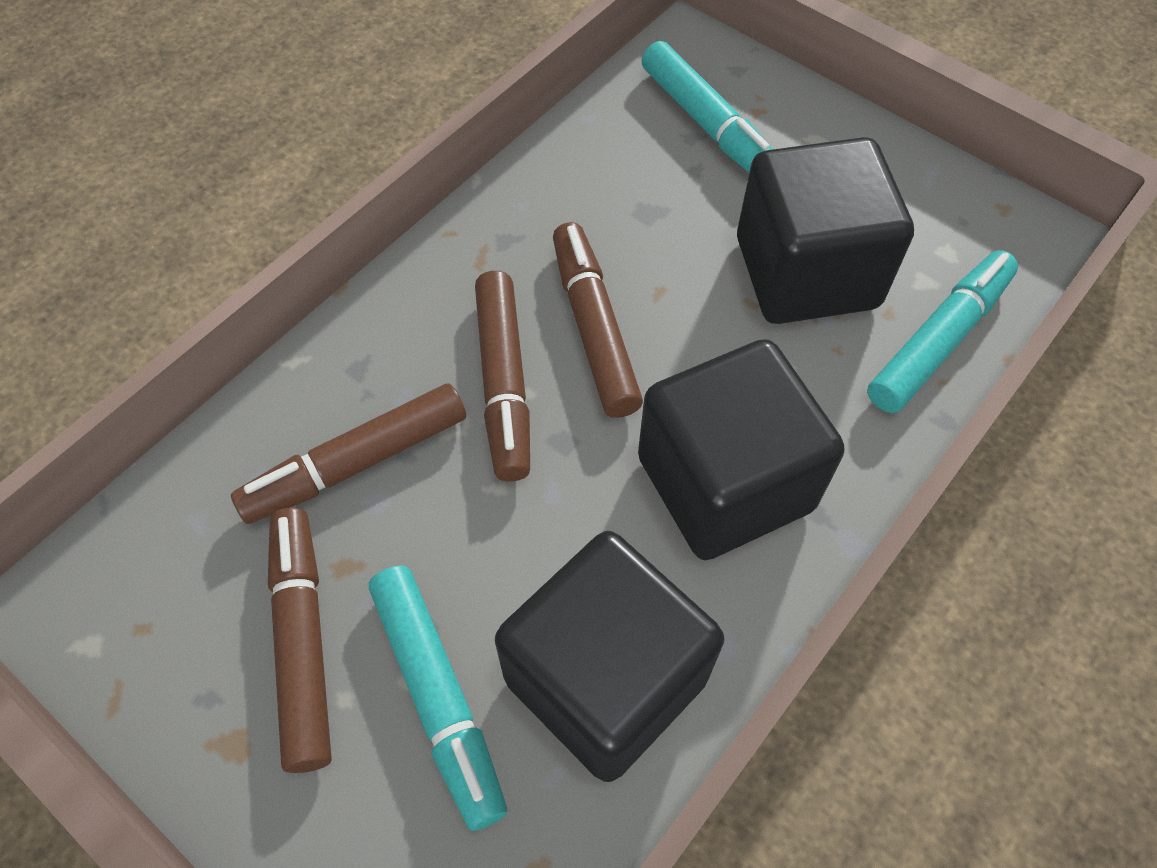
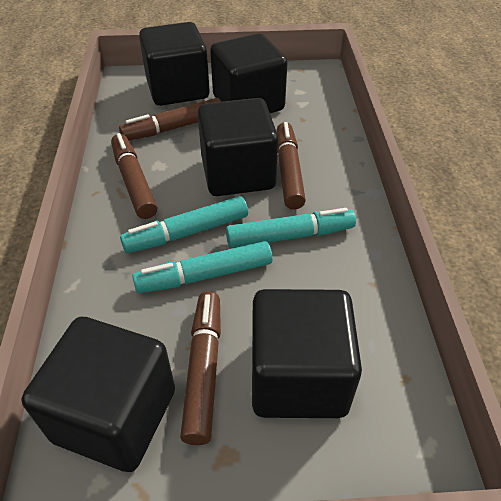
black cube: 3 -> 5

